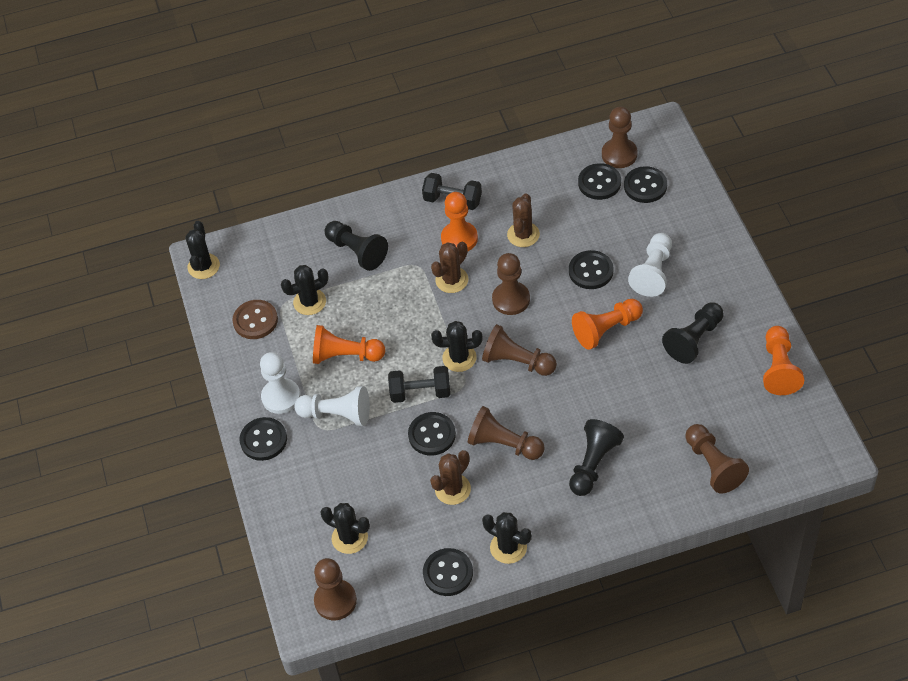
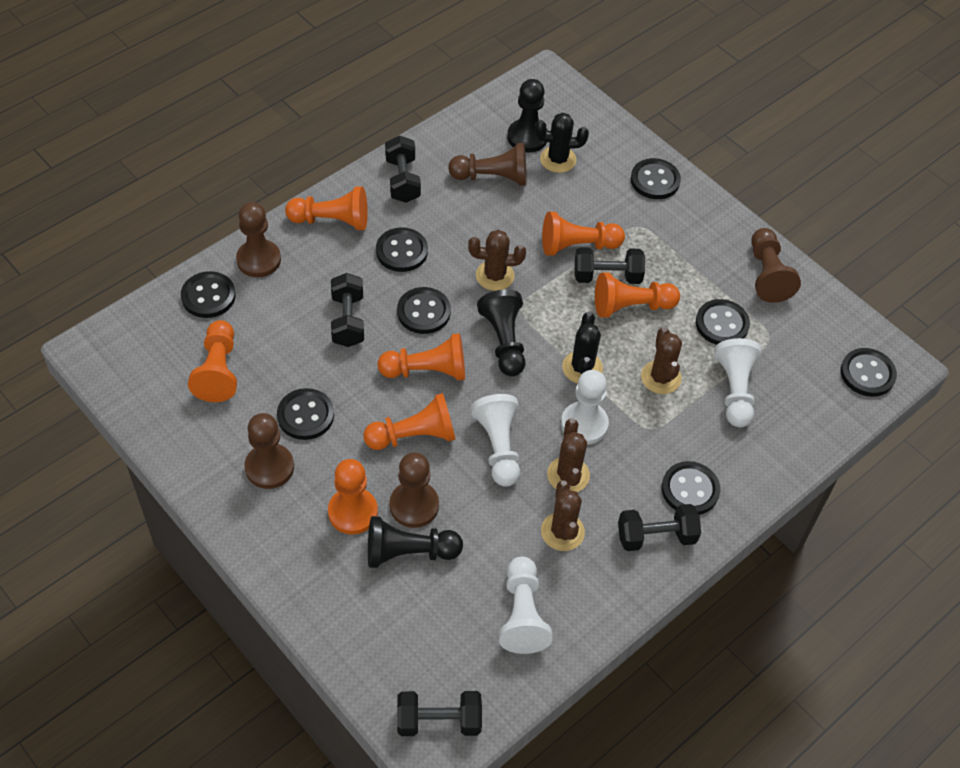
black button: 6 -> 8
black cactus: 5 -> 2
black dumbbell: 2 -> 5
brown button: 1 -> 0
brown cactus: 3 -> 4
brown pawn: 6 -> 5
orange pawn: 4 -> 7
white pawn: 3 -> 4

